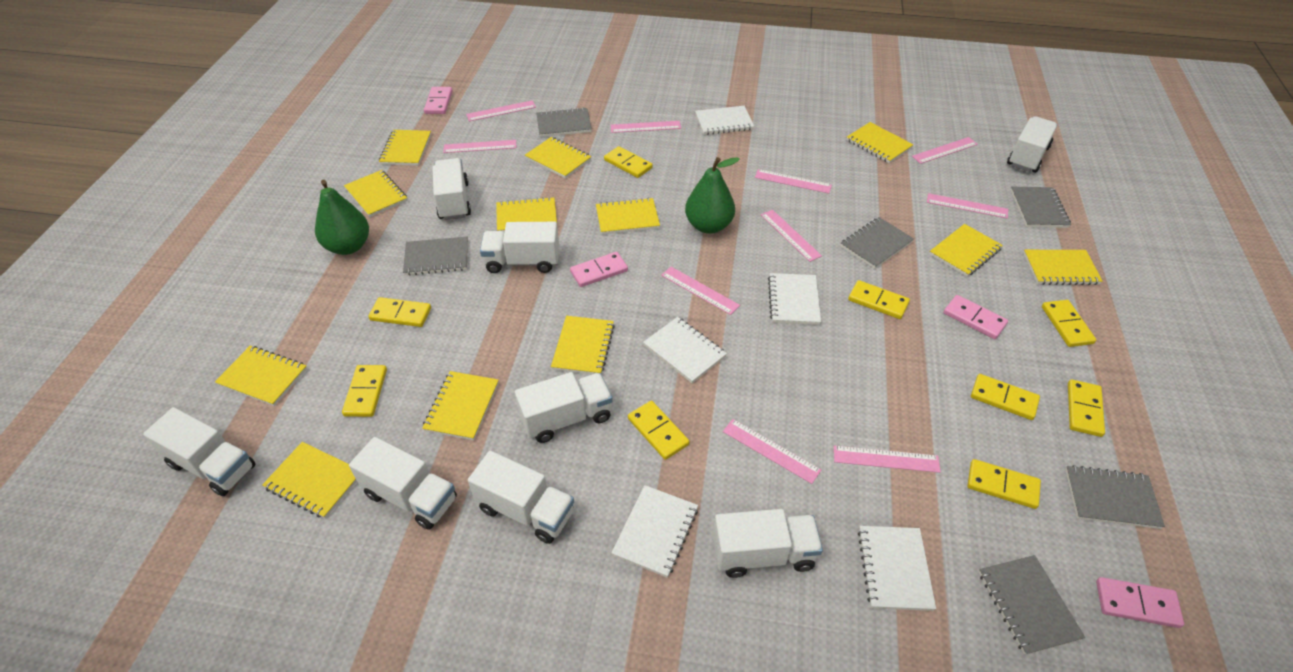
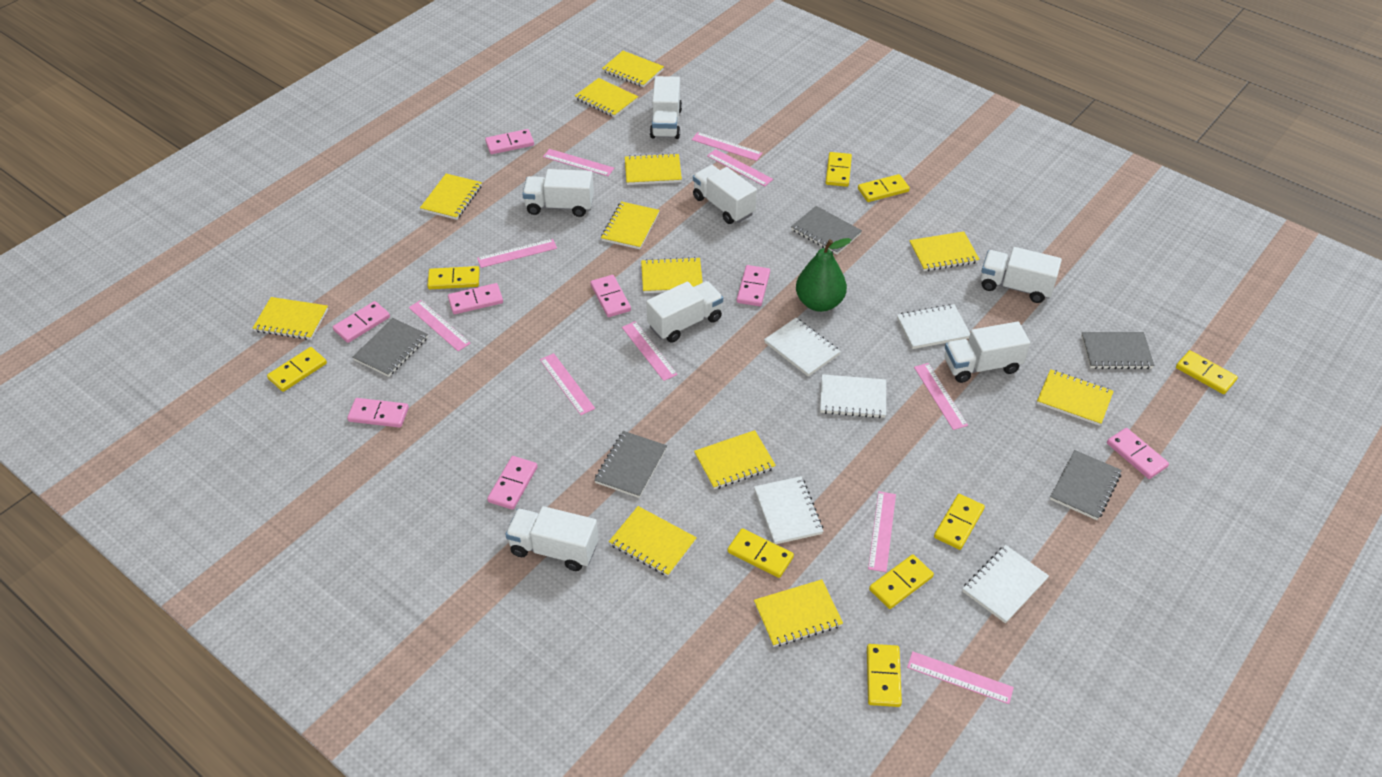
green pear: 2 -> 1
grey notebook: 6 -> 5
pink domino: 4 -> 8
white truck: 8 -> 7

